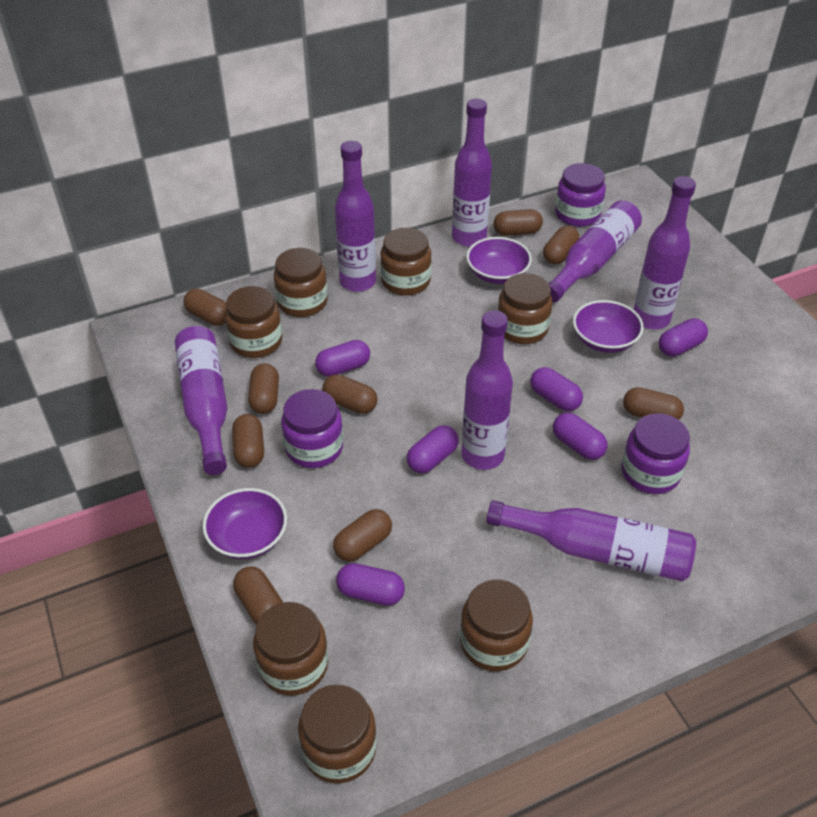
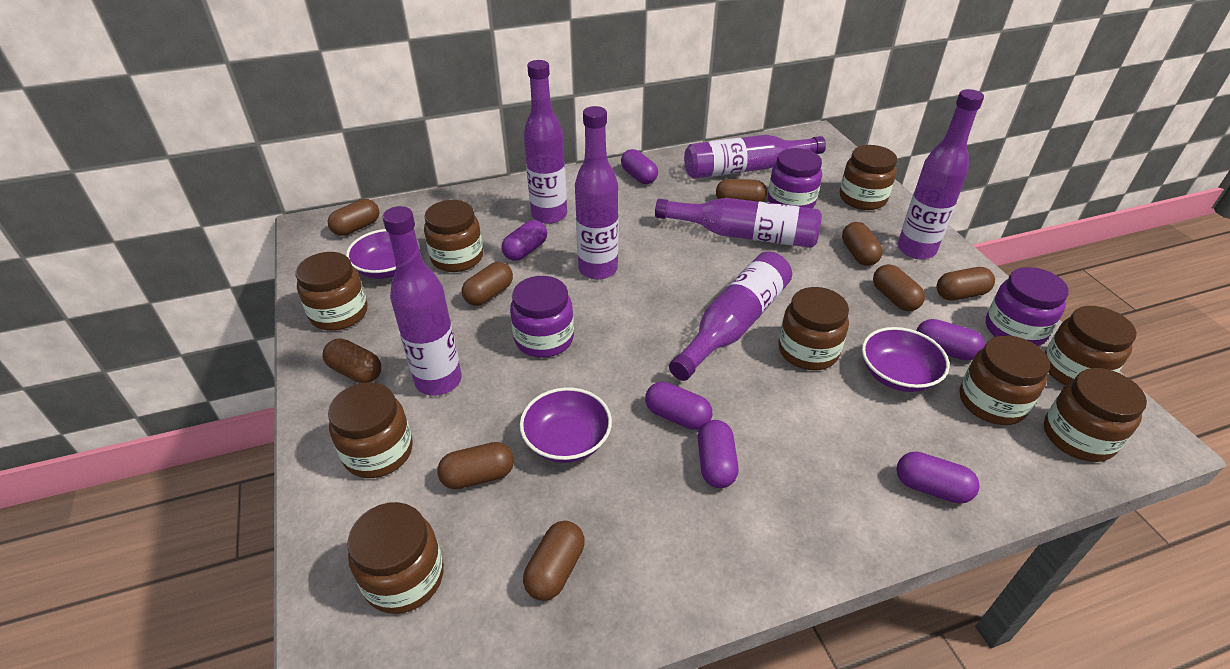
brown jar: 7 -> 9

